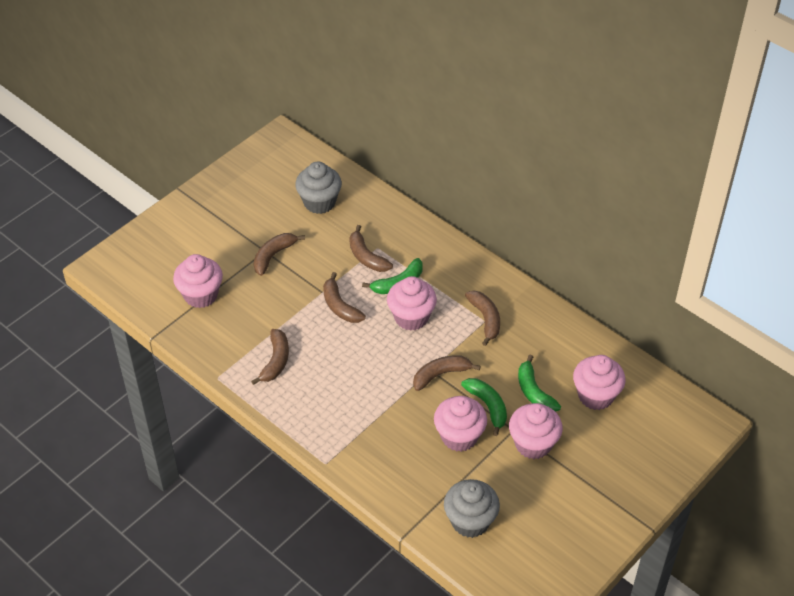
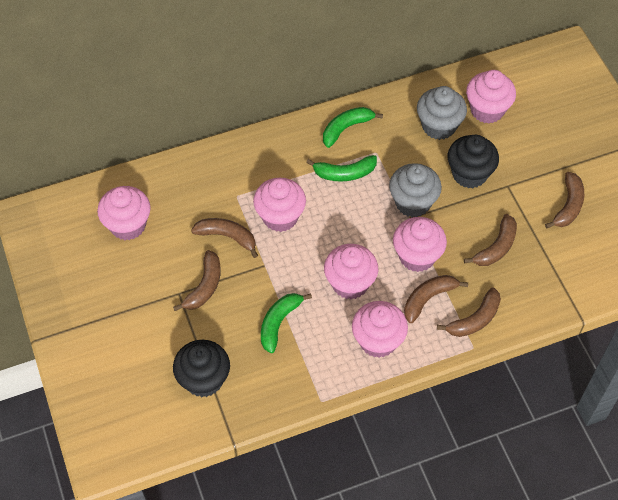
black cupcake: 0 -> 2
pink cupcake: 5 -> 6

